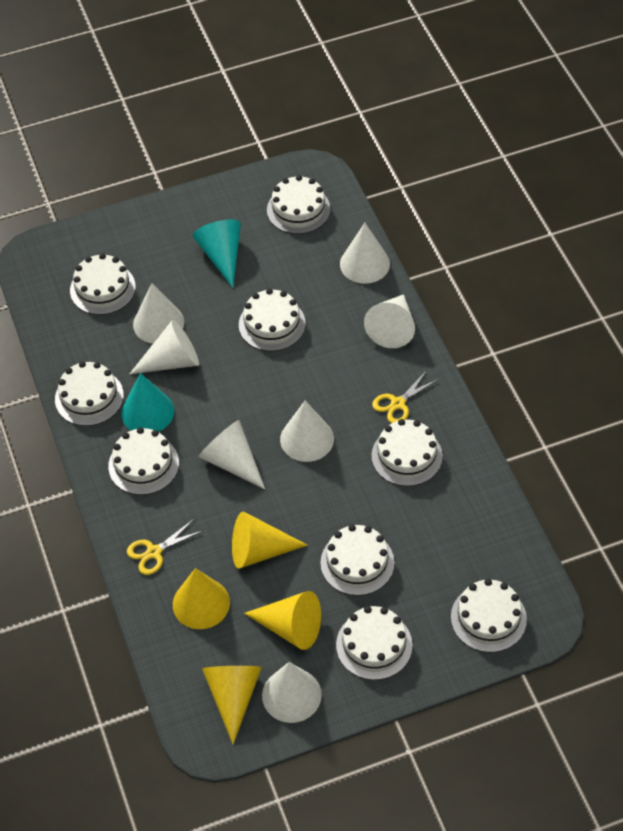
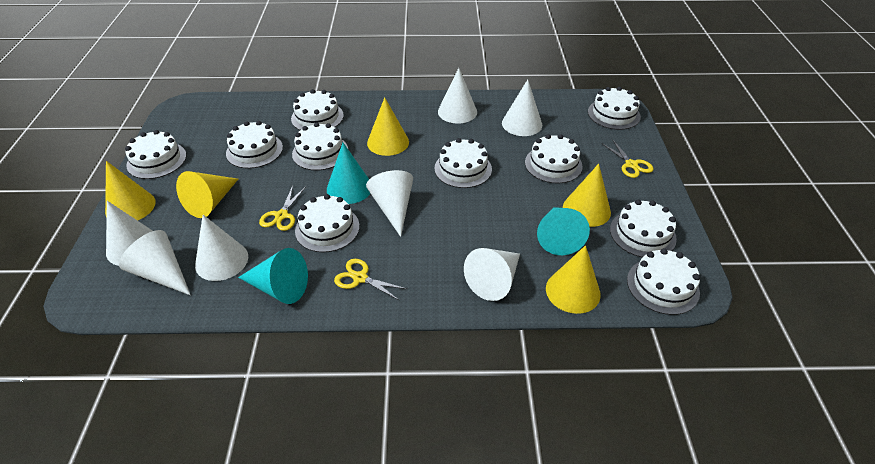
turquoise cone: 2 -> 3
white cake: 9 -> 10
yellow cone: 4 -> 5
yellow scissors: 2 -> 3

